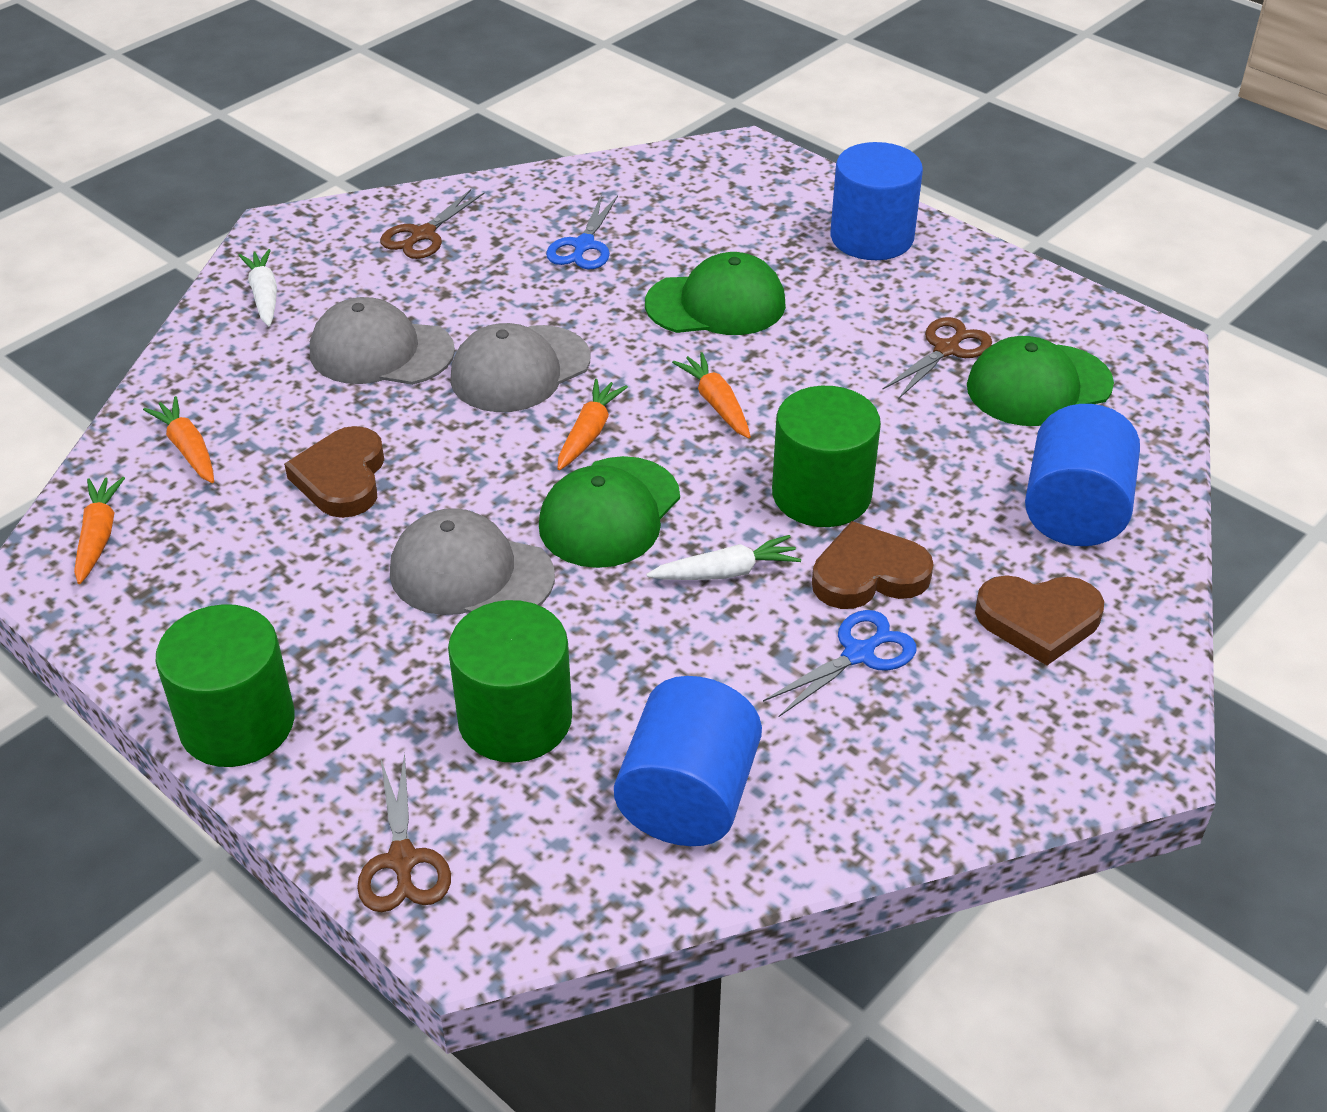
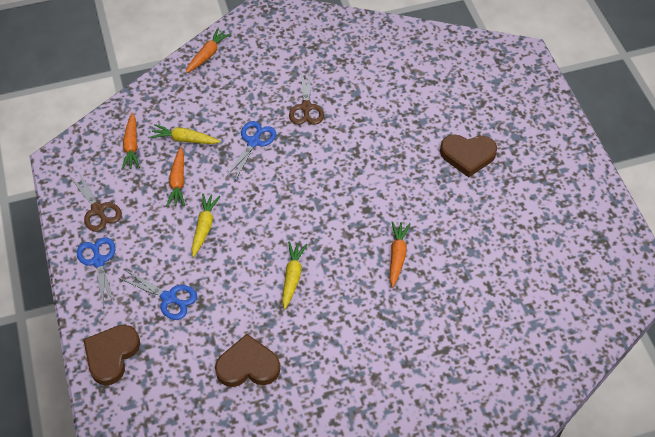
blue cylinder: 3 -> 0
blue scissors: 2 -> 3
brown scissors: 3 -> 2
green cap: 3 -> 0
green cylinder: 3 -> 0
grey cap: 3 -> 0
white carrot: 2 -> 0
yellow carrot: 0 -> 3

